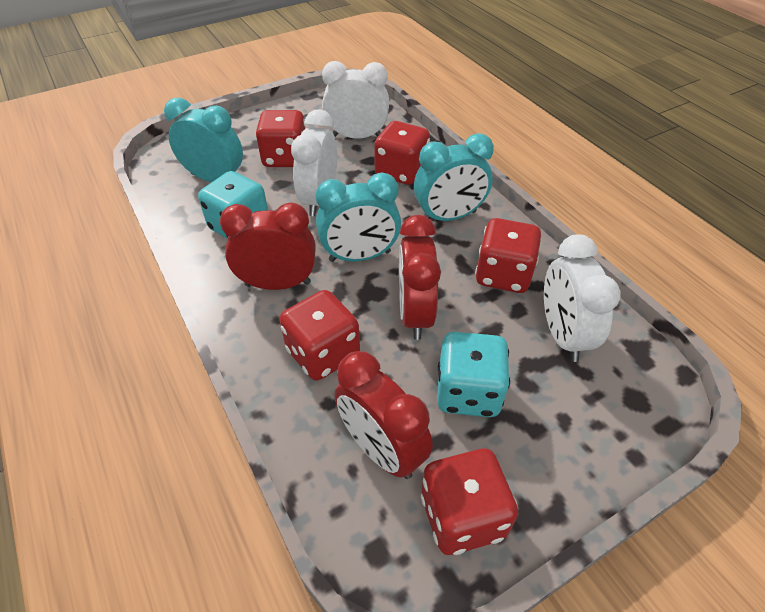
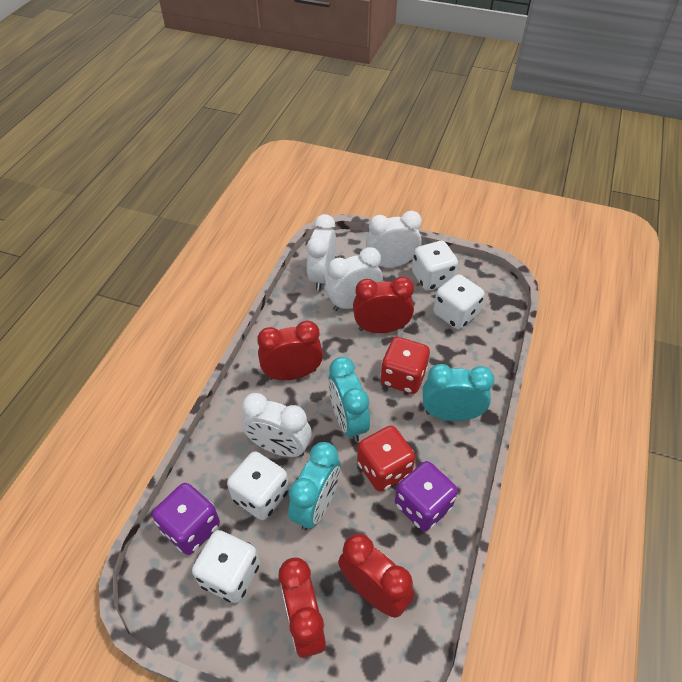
purple dice: 0 -> 2
red clock: 3 -> 4
red dice: 5 -> 2
turquoise dice: 2 -> 0
white clock: 3 -> 4
white dice: 0 -> 4

